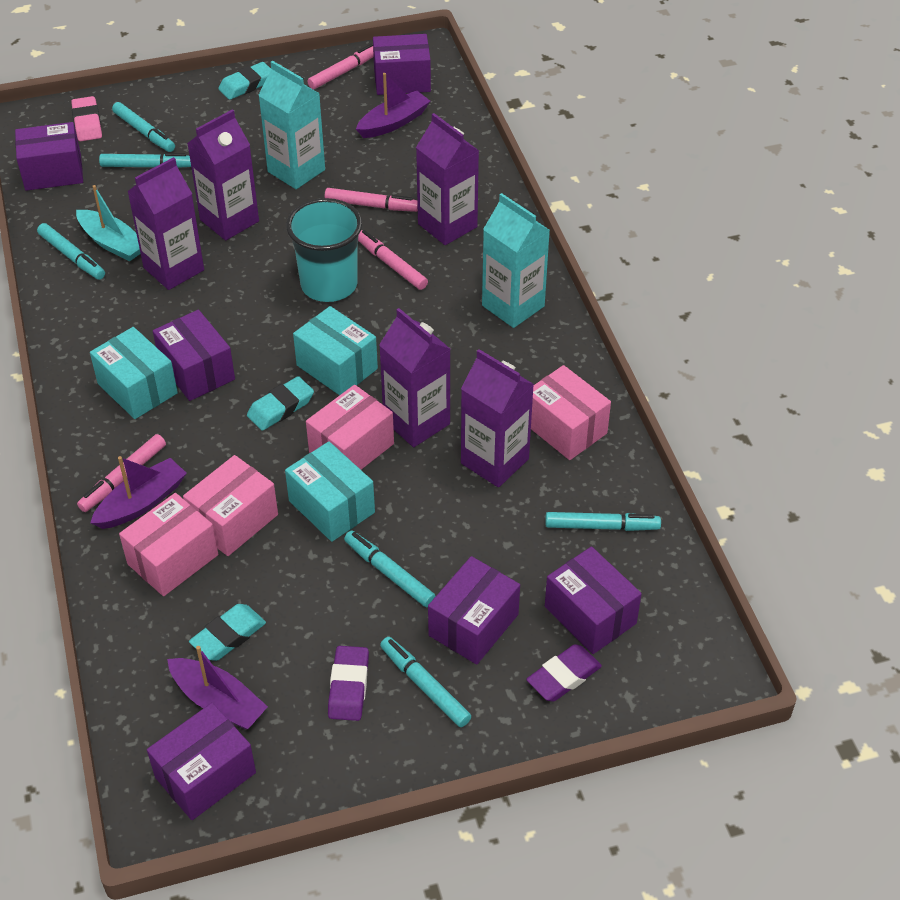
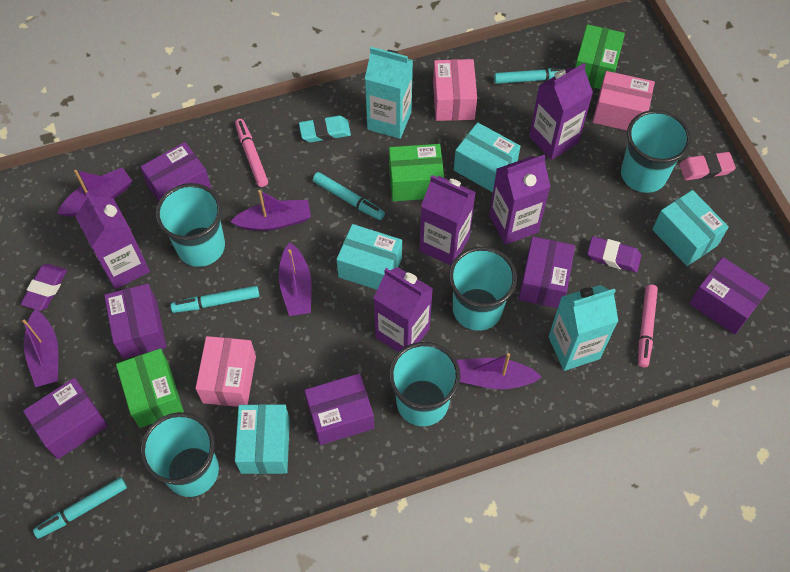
green box: 0 -> 3
pink box: 4 -> 3
pink marker: 4 -> 2
purple boat: 3 -> 5
turquoise boat: 1 -> 0
turquoise box: 3 -> 4
turquoise cup: 1 -> 5
turquoise eraser: 3 -> 1
turquoise marker: 6 -> 4

